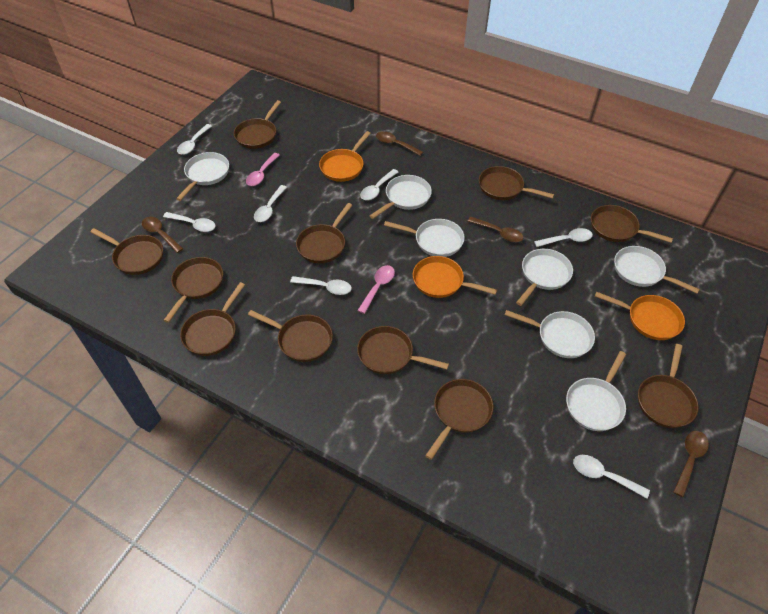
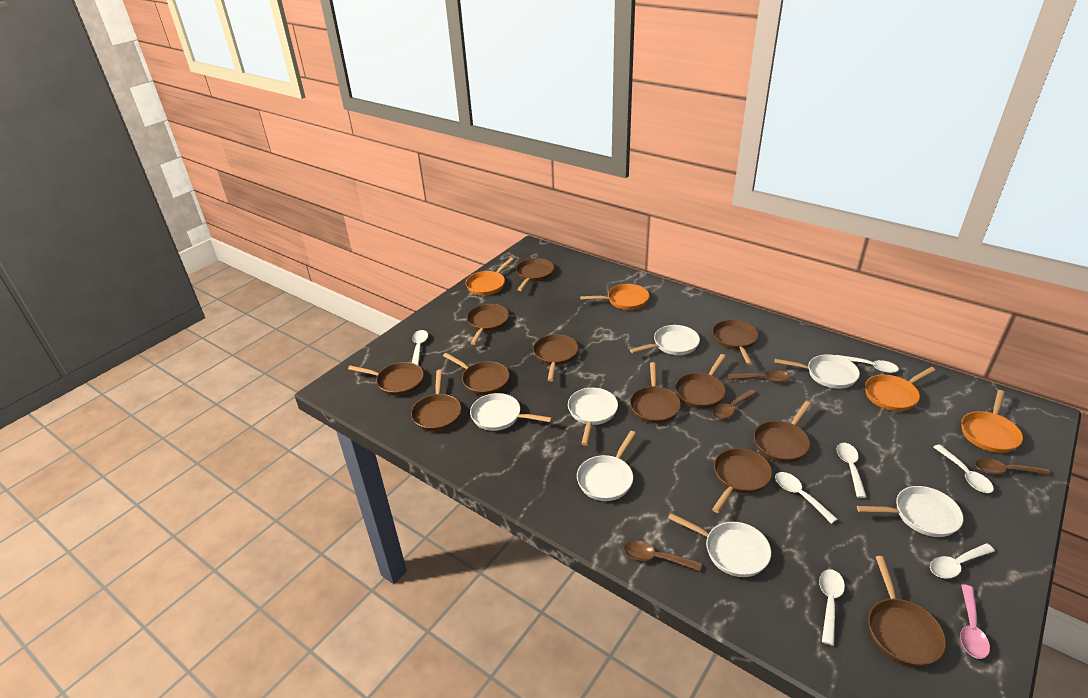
brown pan: 11 -> 12
orange pan: 3 -> 4
pink spoon: 2 -> 1

